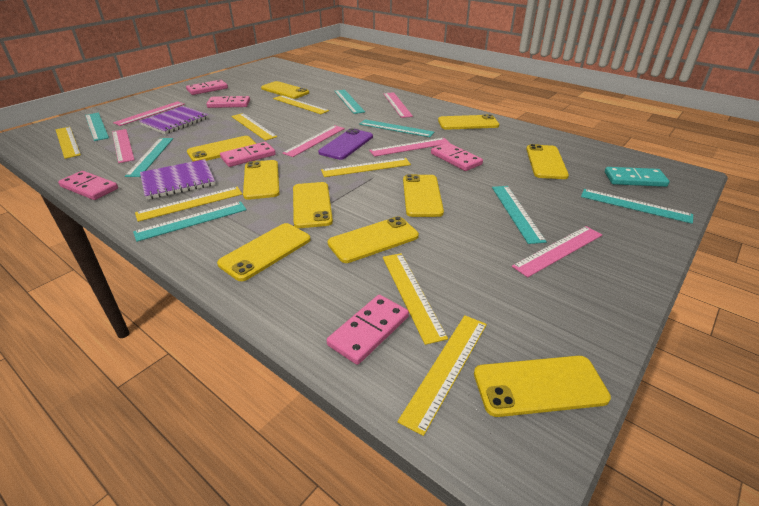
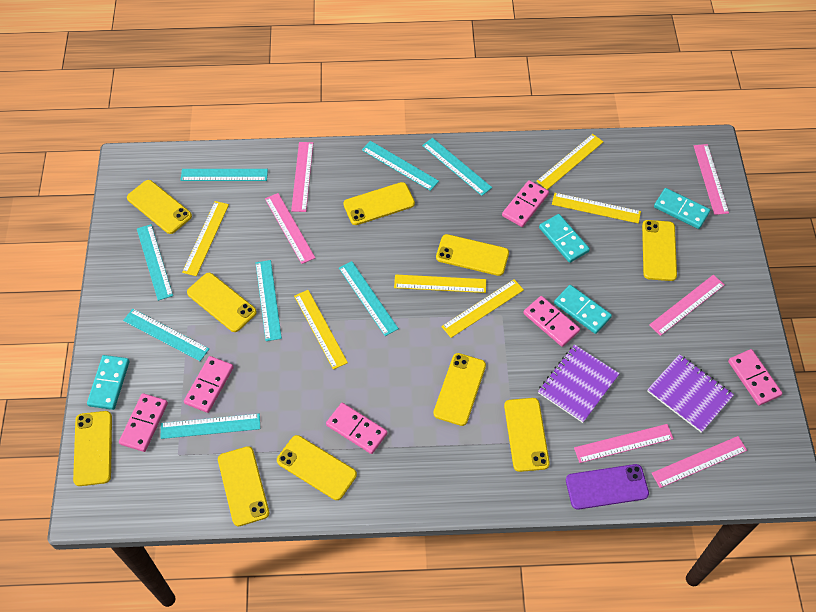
turquoise domino: 1 -> 4
turquoise ruler: 7 -> 8
yellow ruler: 7 -> 6

